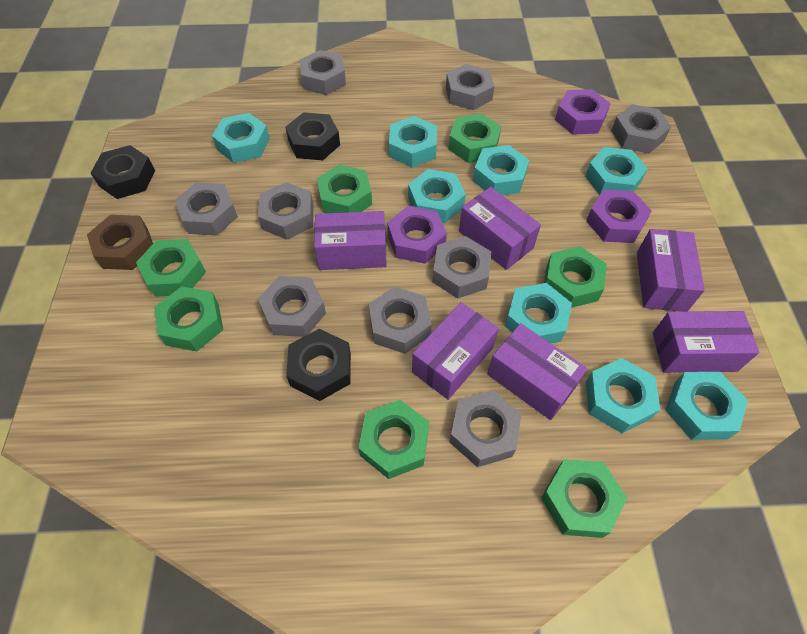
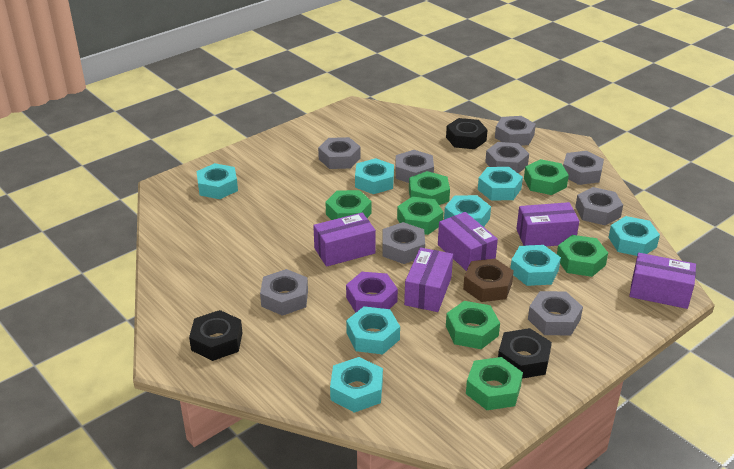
purple box: 6 -> 5
purple nut: 3 -> 1

